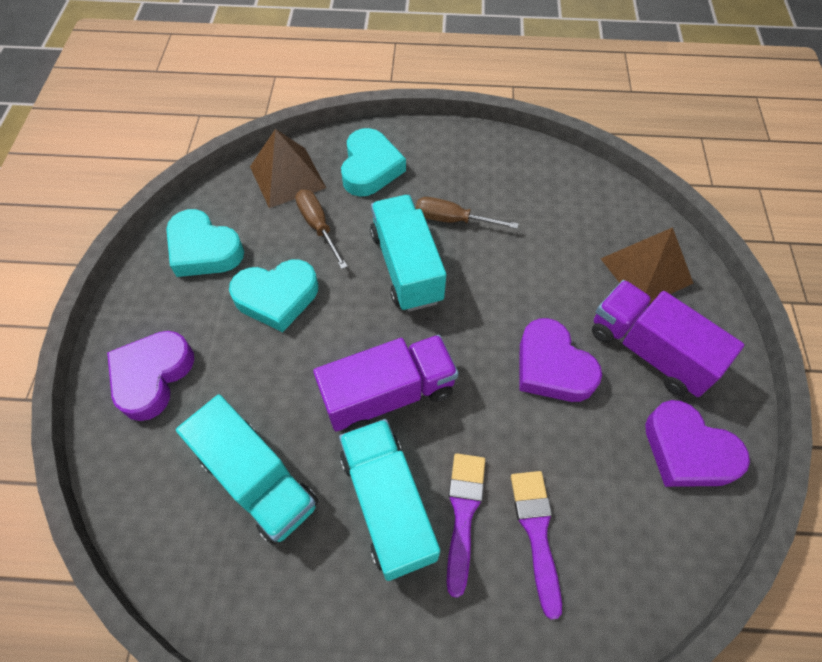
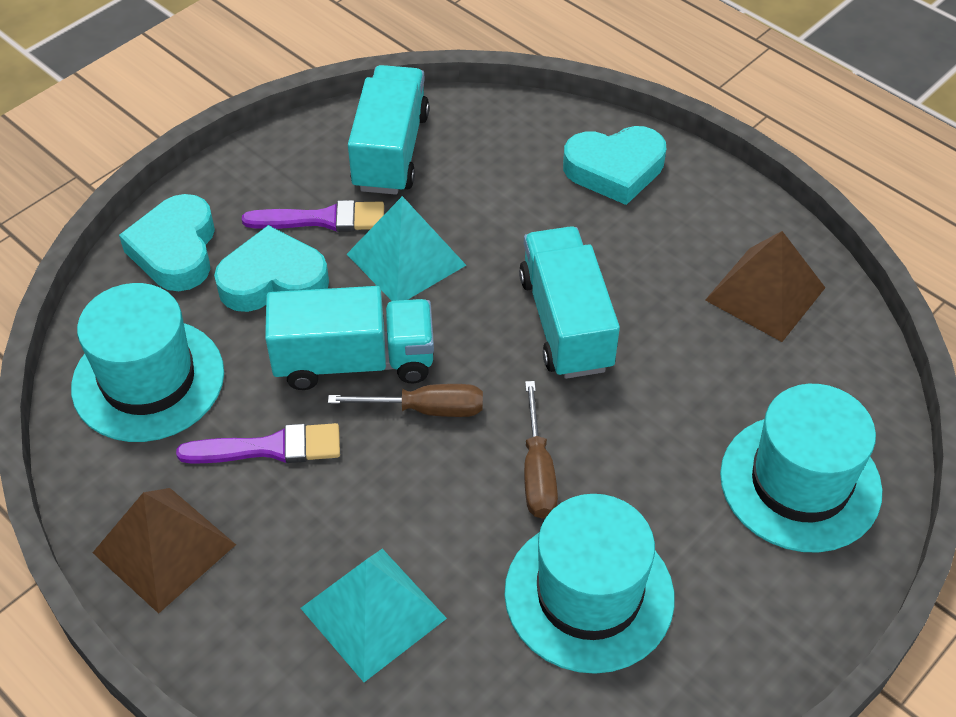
purple heart: 3 -> 0
purple truck: 2 -> 0
turquoise hat: 0 -> 3
turquoise pyramid: 0 -> 2

